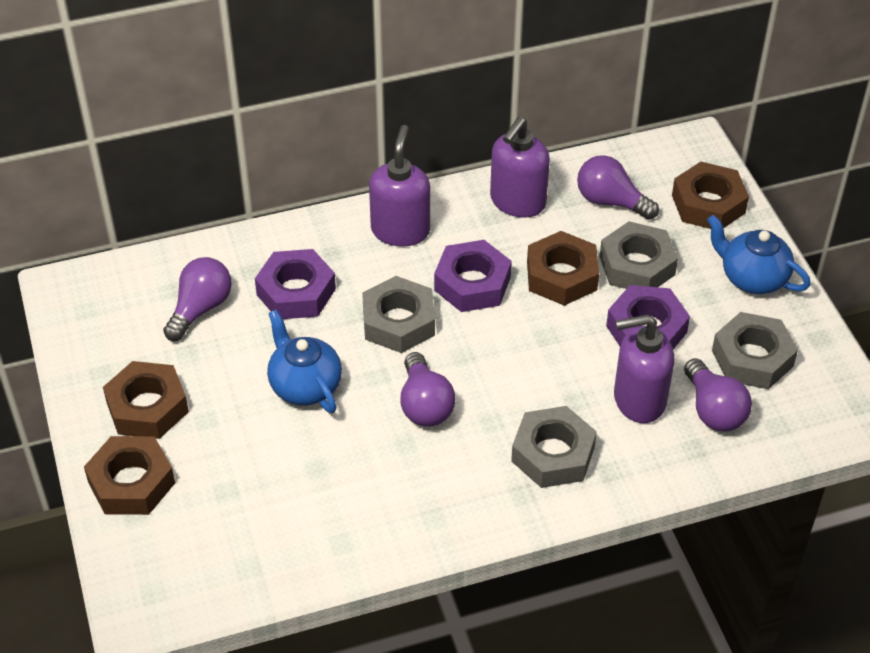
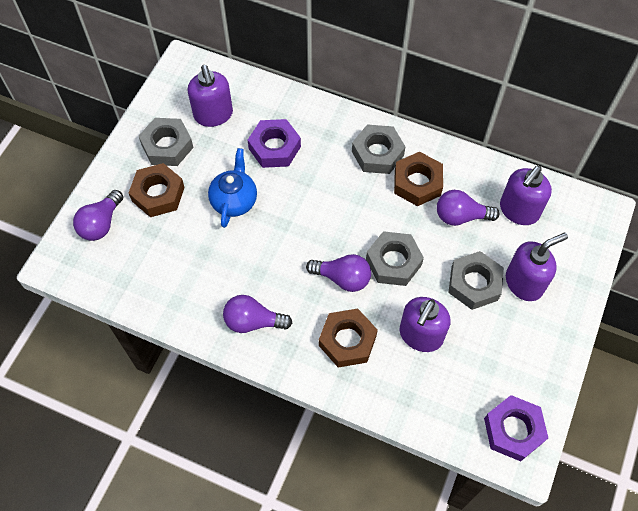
blue teapot: 2 -> 1
brown nut: 4 -> 3
purple nut: 3 -> 2
purple soap dispenser: 3 -> 4

